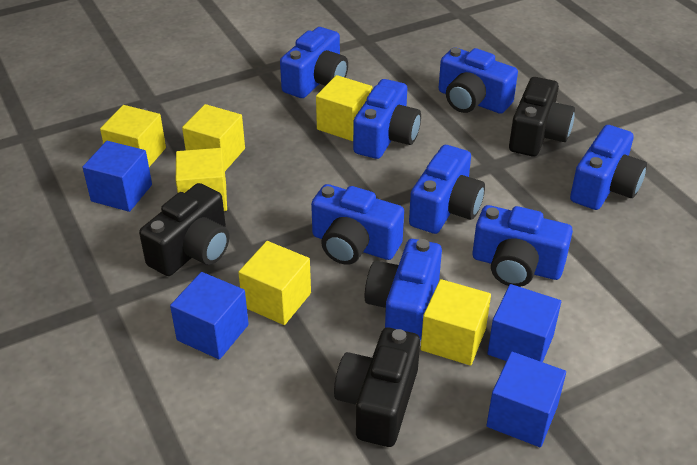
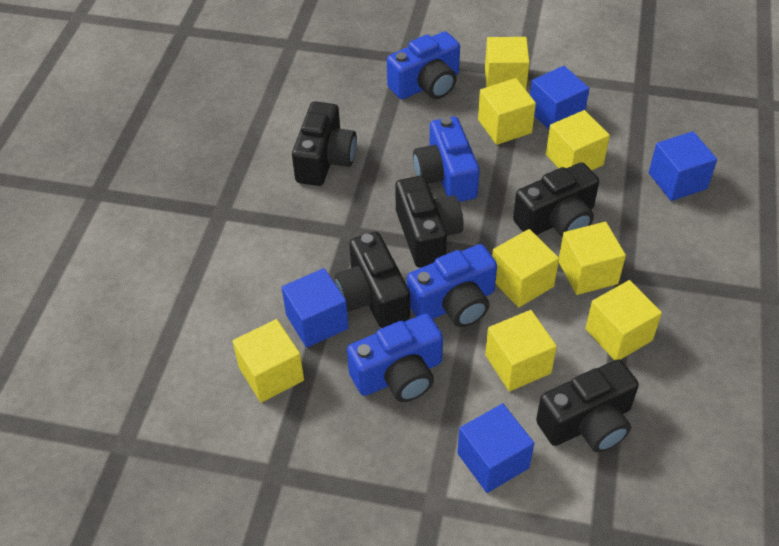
black camera: 3 -> 5
blue camera: 8 -> 4
yellow cube: 6 -> 8

